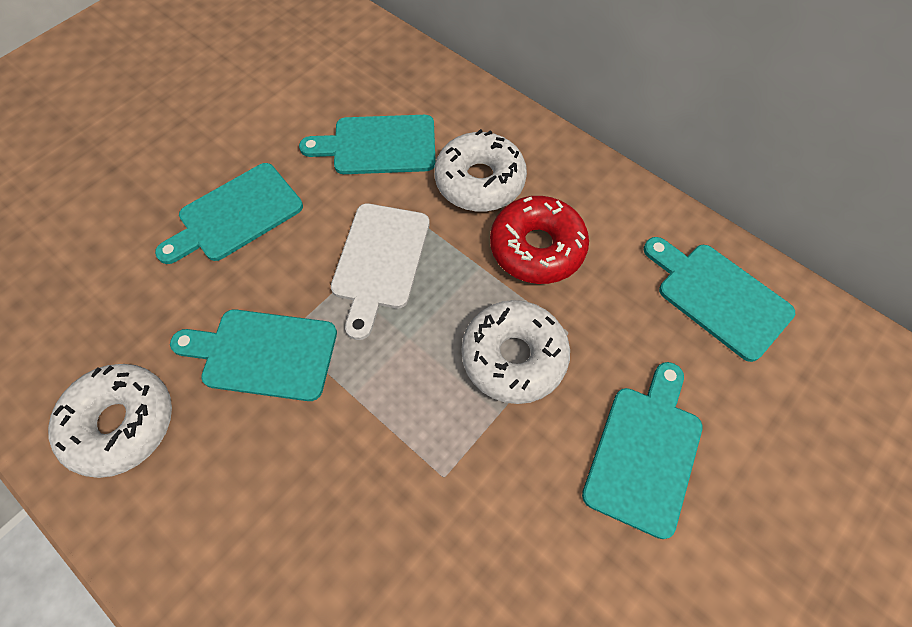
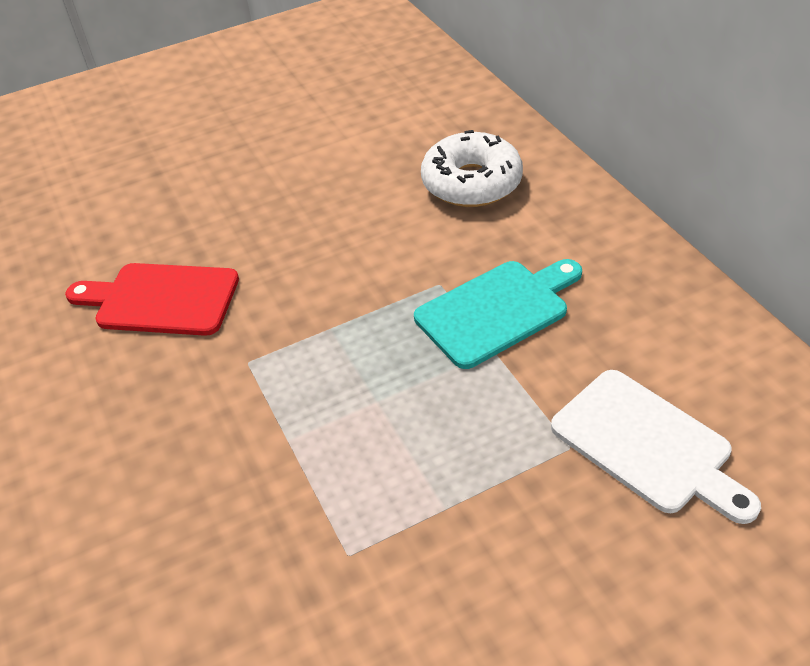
red cutting board: 0 -> 1
red donut: 1 -> 0
turquoise cutting board: 5 -> 1
white donut: 3 -> 1

